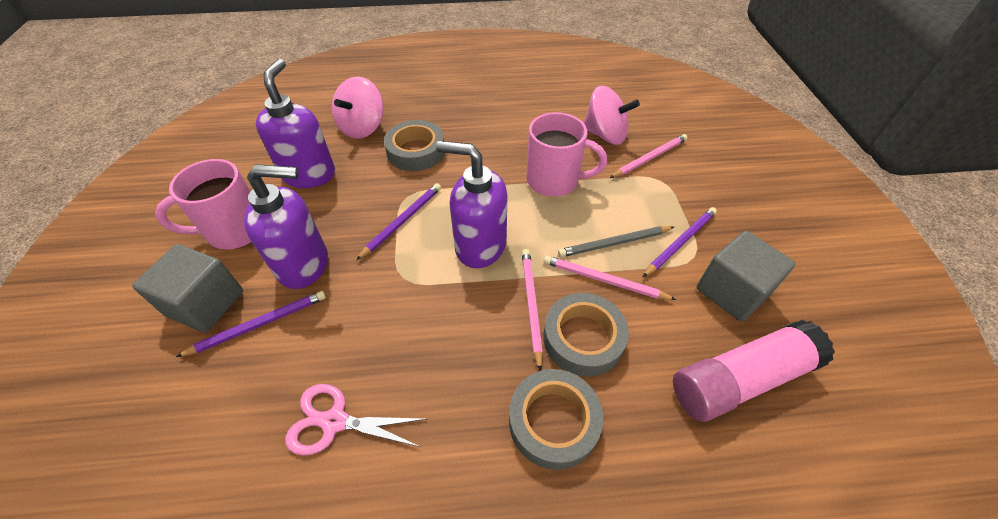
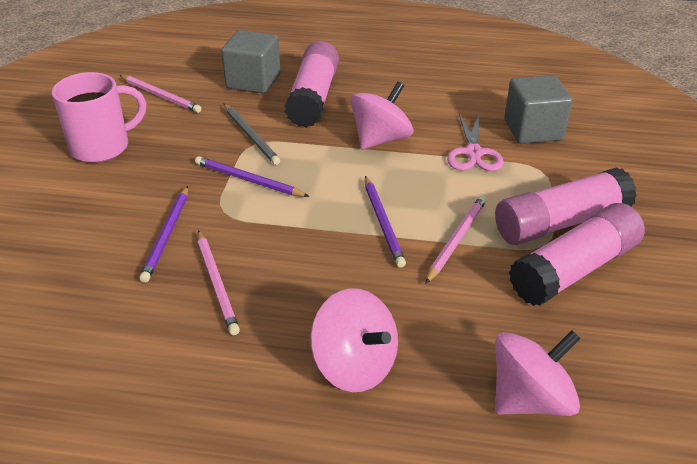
grey tape: 3 -> 0
pink glue stick: 1 -> 3
pink mug: 2 -> 1
pink spinning top: 2 -> 3
purple soap dispenser: 3 -> 0

